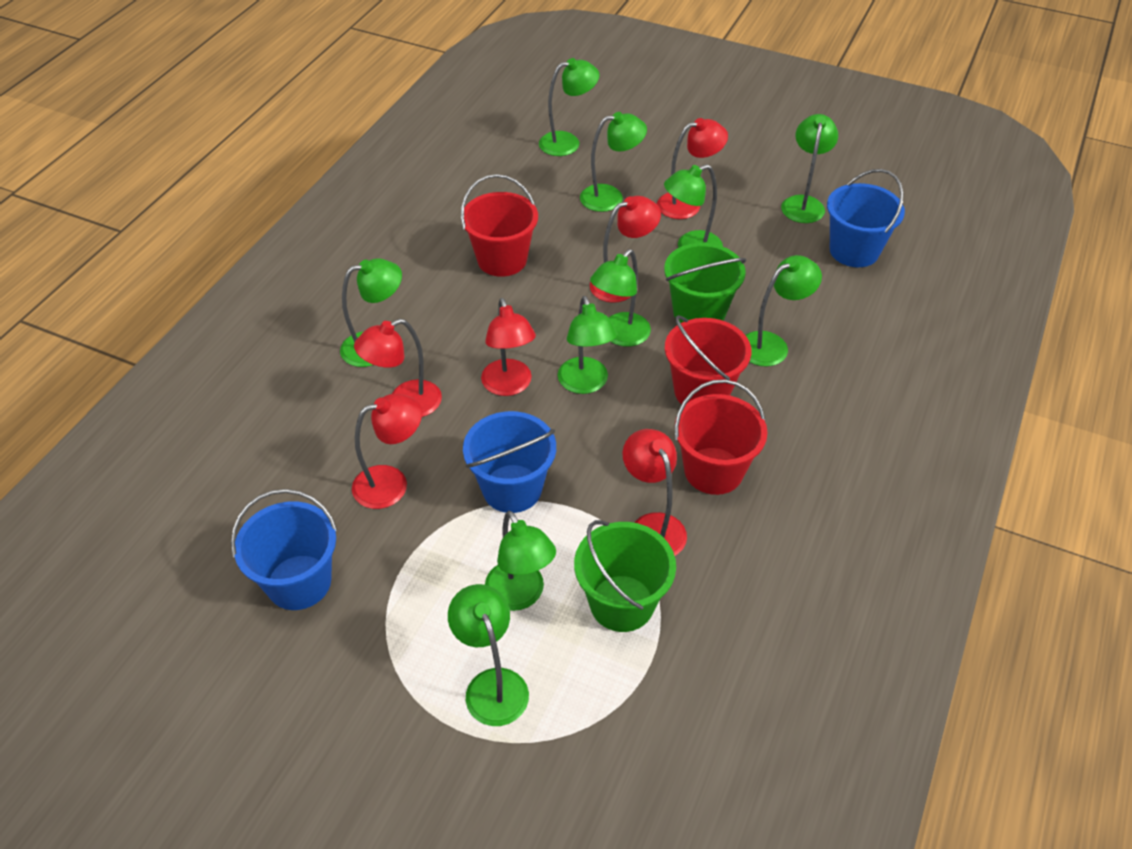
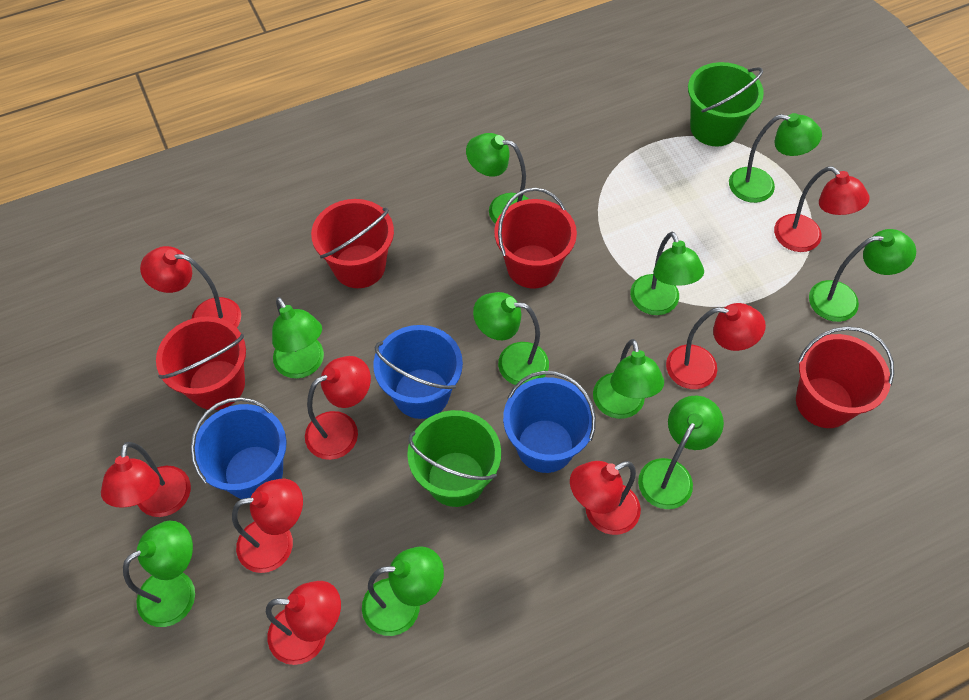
red bucket: 3 -> 4
red lamp: 6 -> 8

